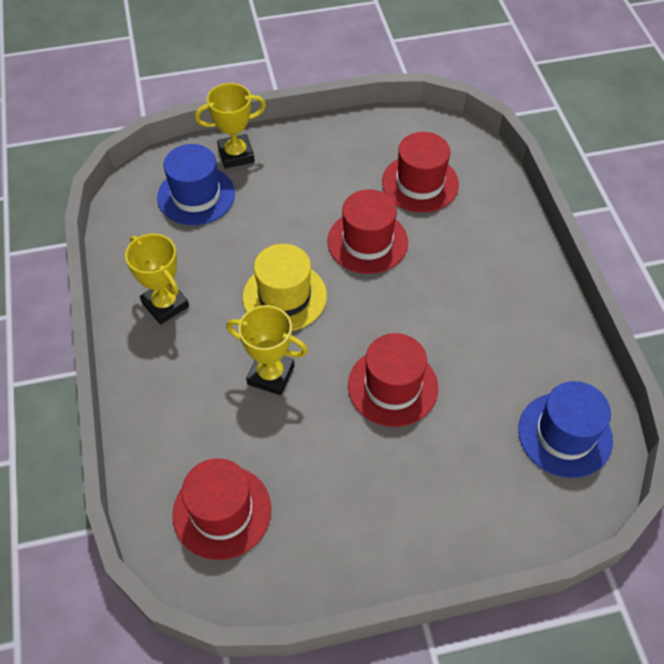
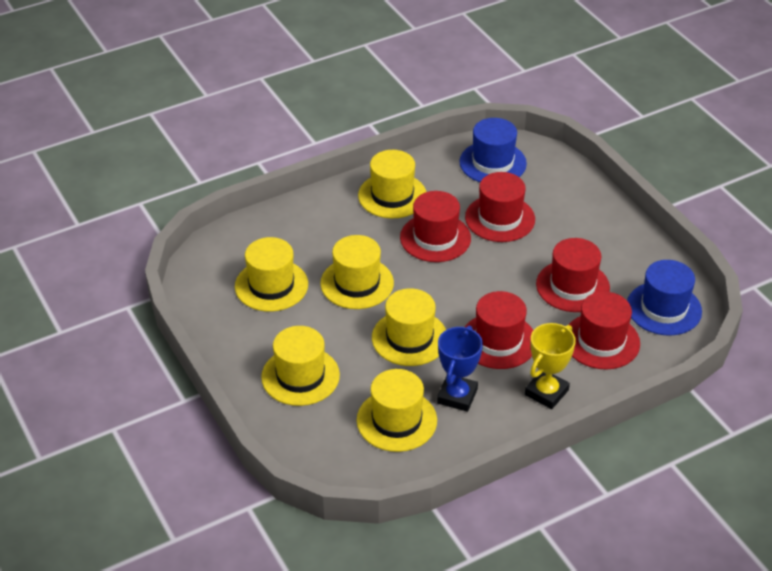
blue trophy: 0 -> 1
red hat: 4 -> 5
yellow hat: 1 -> 6
yellow trophy: 3 -> 1

